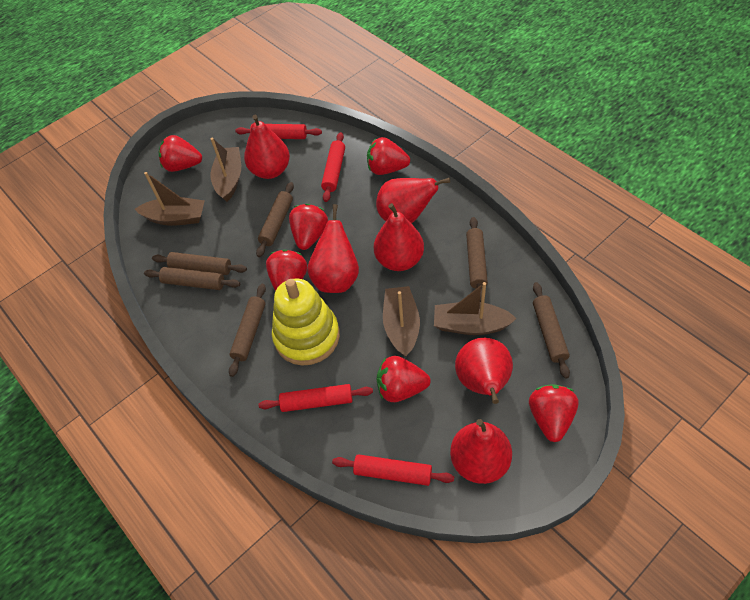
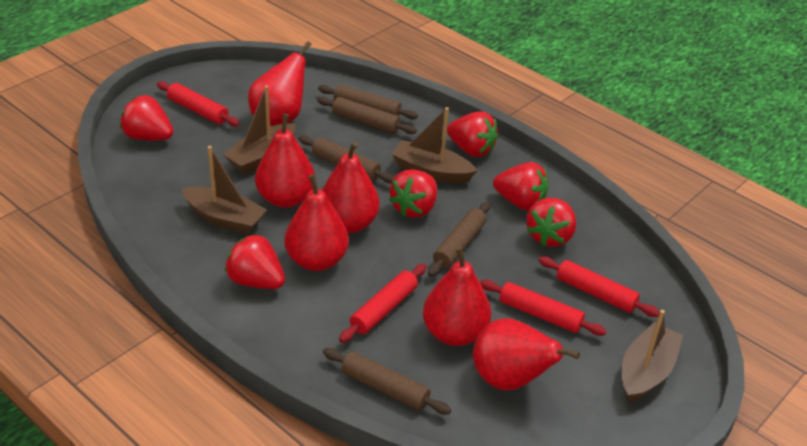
brown rolling pin: 6 -> 5
yellow stacking toy: 1 -> 0

